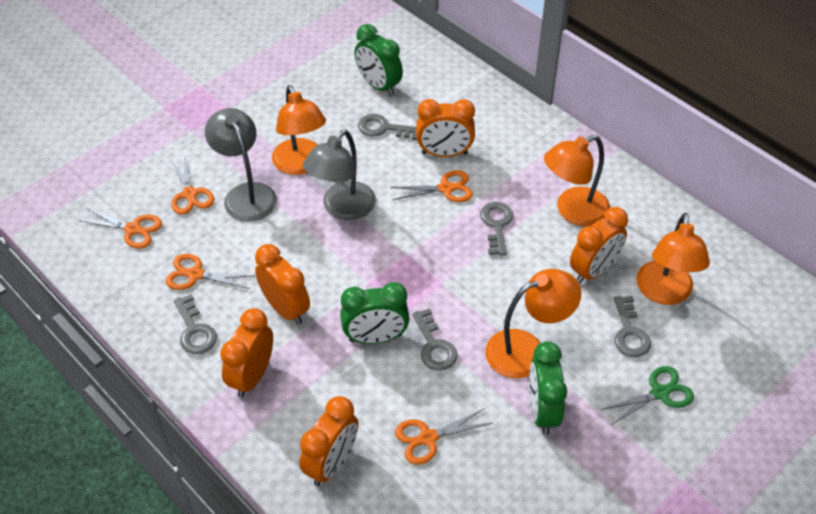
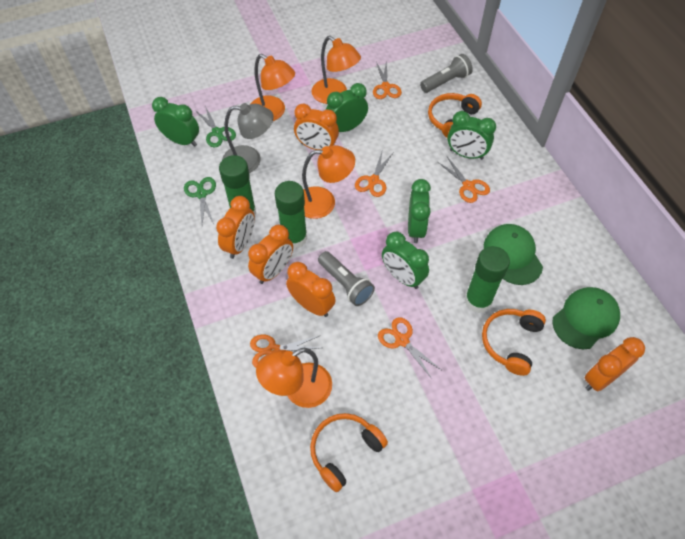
green cap: 0 -> 2
green clock: 3 -> 5
green glue stick: 0 -> 3
green scissors: 1 -> 2
grey flashlight: 0 -> 2
grey key: 5 -> 0
grey lamp: 2 -> 1
orange headphones: 0 -> 3

